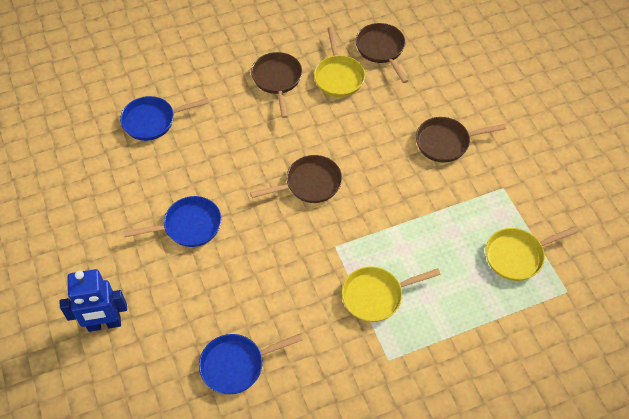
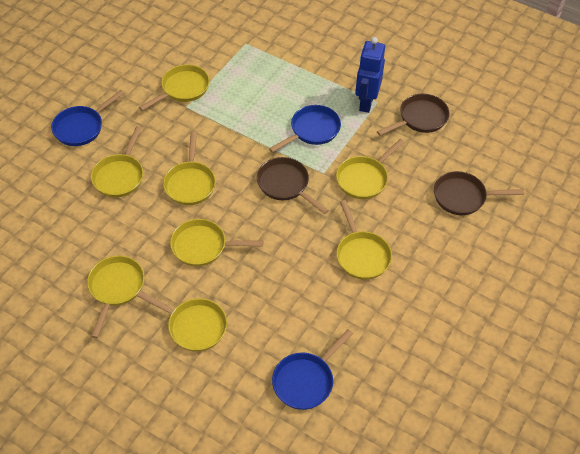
brown pan: 4 -> 3
yellow pan: 3 -> 8

